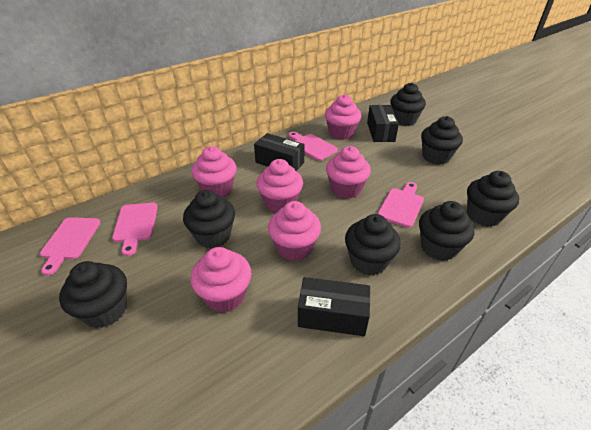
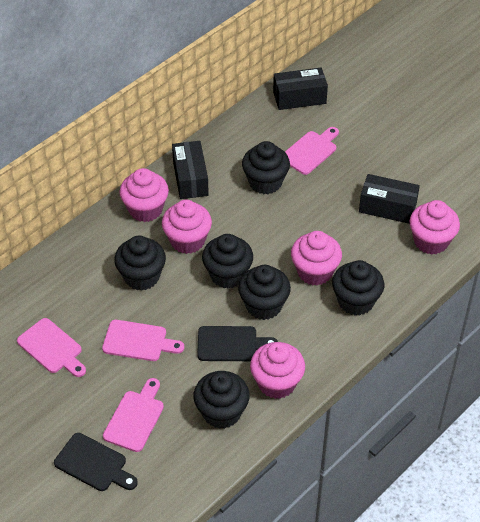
black cupcake: 7 -> 6
black cutting board: 0 -> 2
pink cupcake: 6 -> 5

